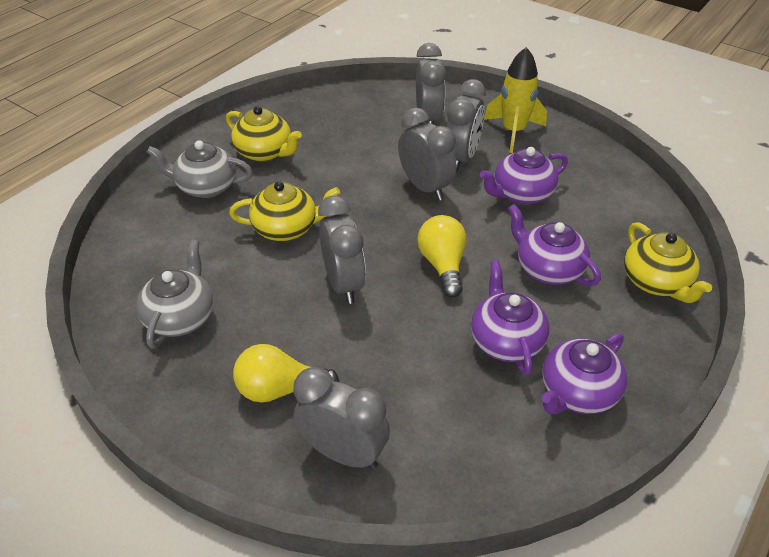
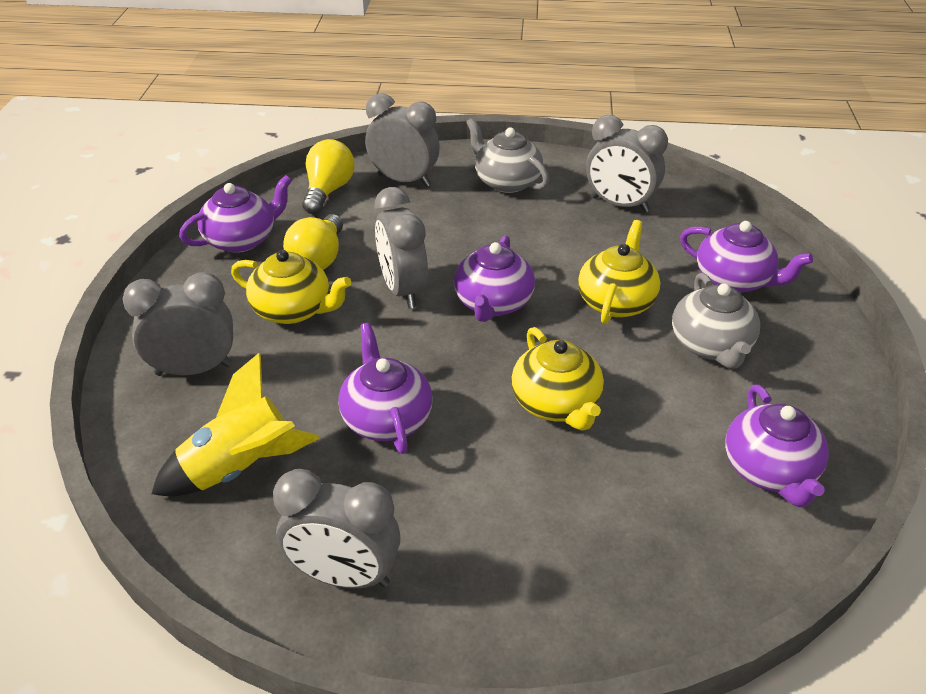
purple teapot: 4 -> 5

